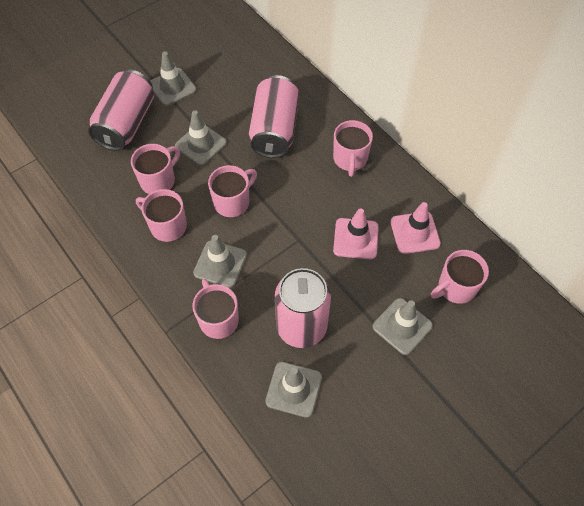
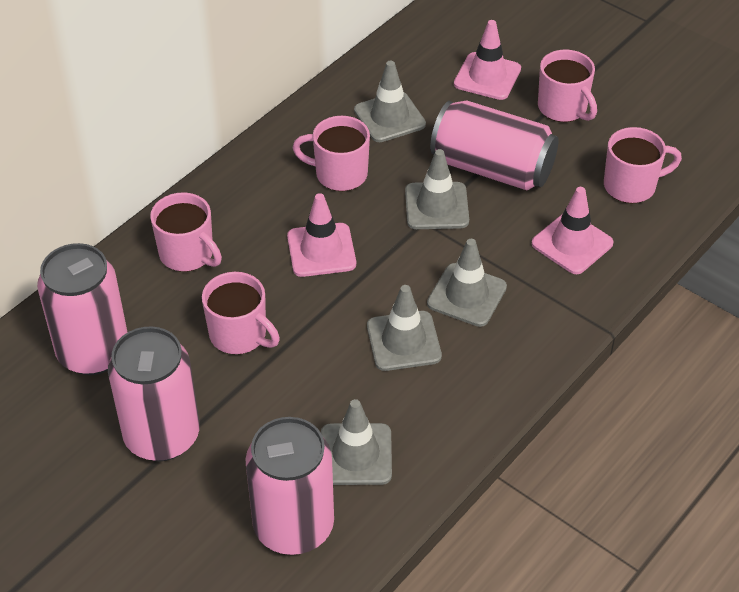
pink can: 3 -> 4
pink mug: 6 -> 5
pink traffic cone: 2 -> 3

